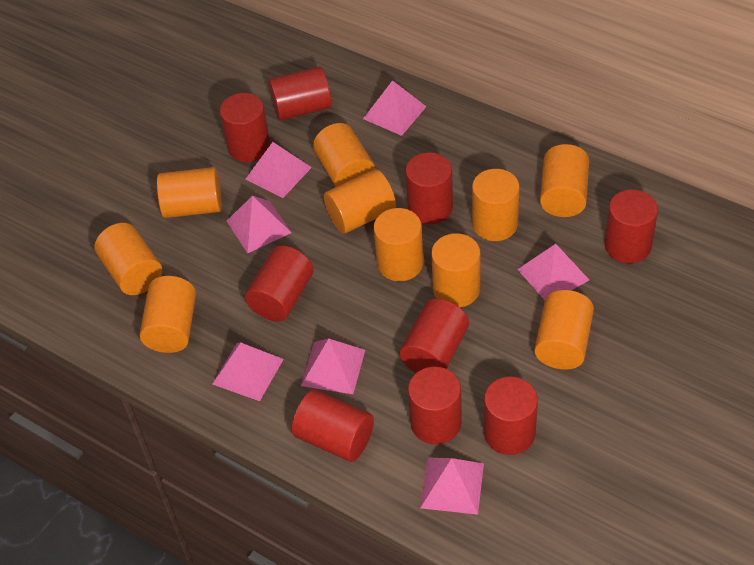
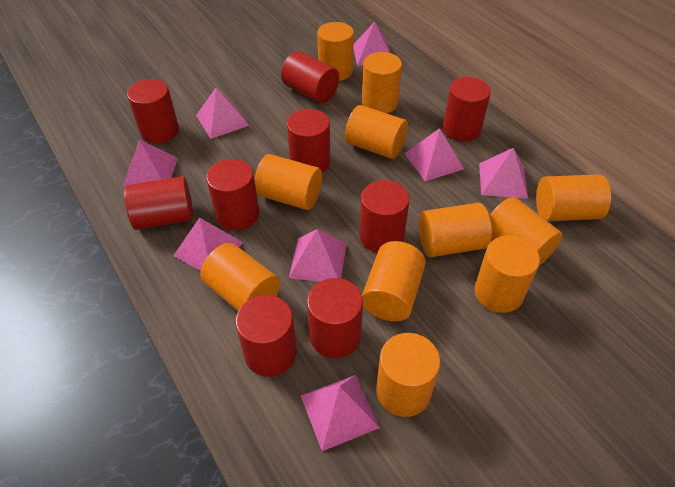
orange cylinder: 10 -> 11
pink pyramid: 7 -> 8

